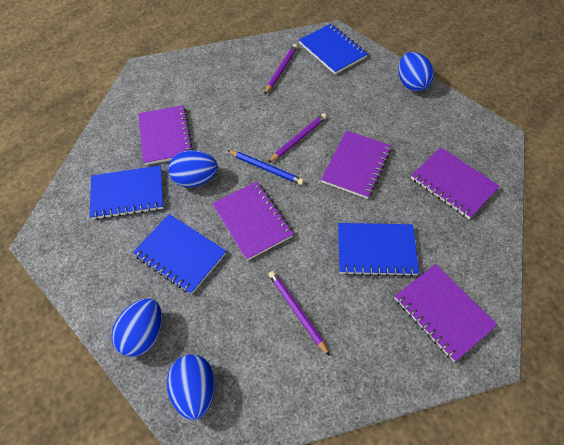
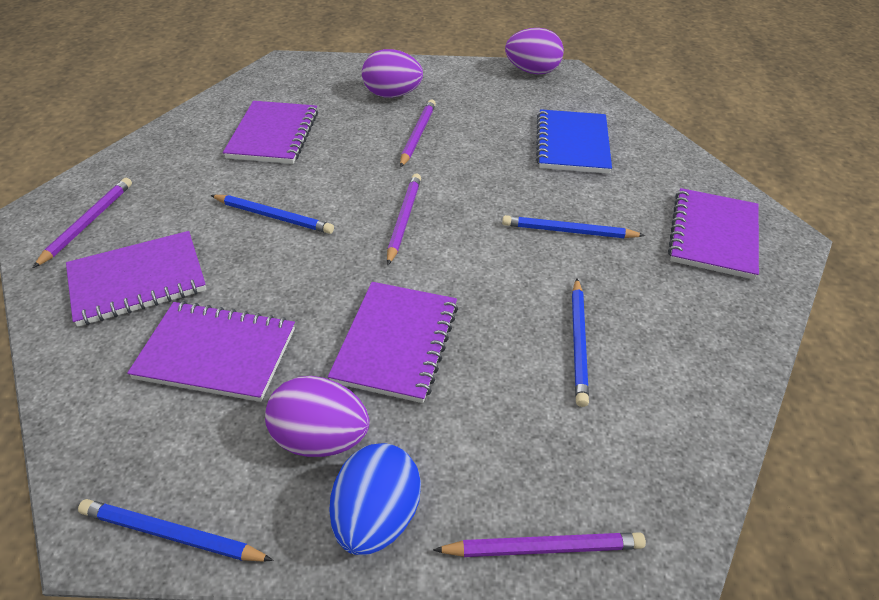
blue egg: 4 -> 1
blue notebook: 4 -> 1
blue pencil: 1 -> 4
purple egg: 0 -> 3
purple pencil: 3 -> 4

